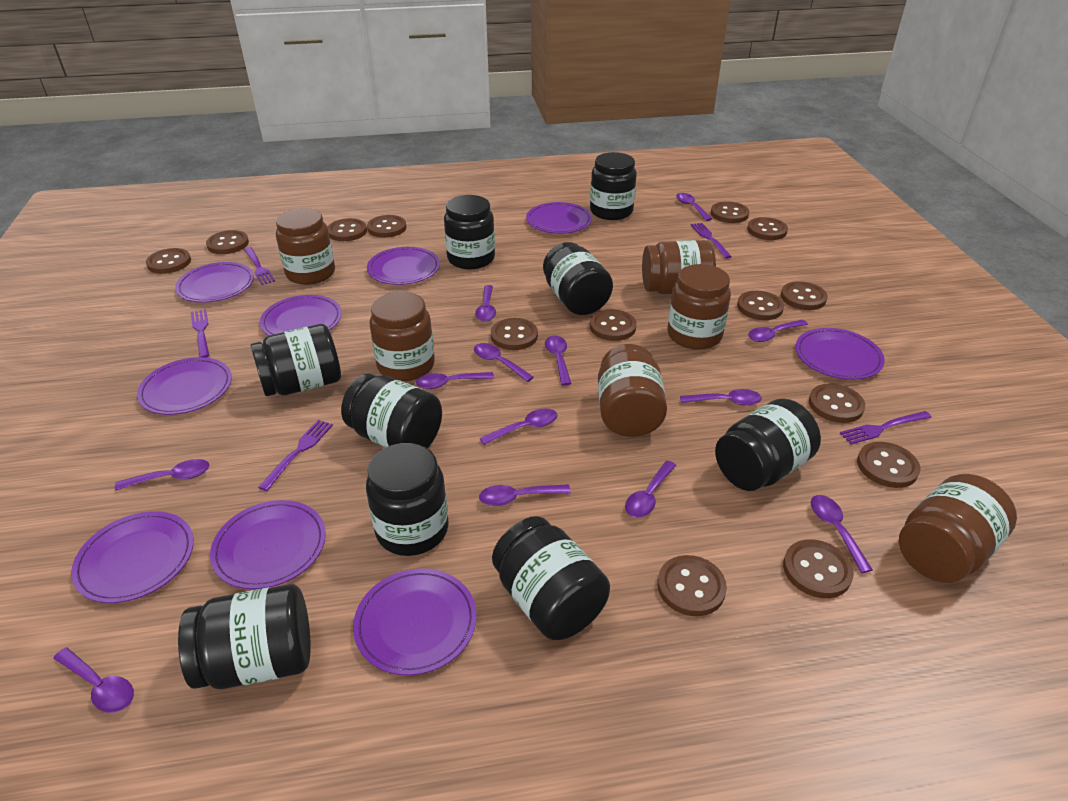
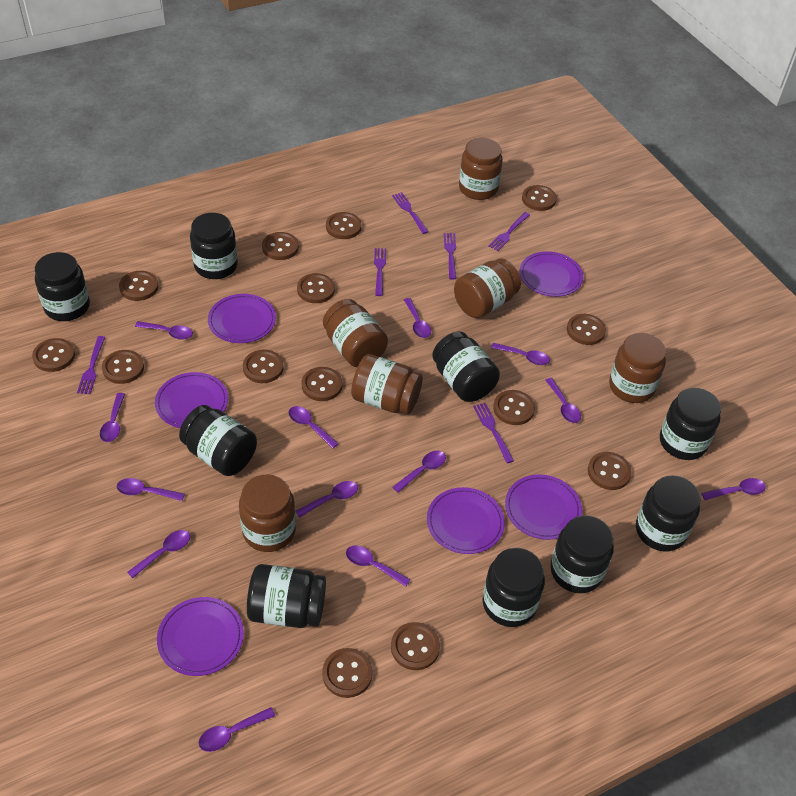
purple fork: 5 -> 6
purple plate: 9 -> 6

